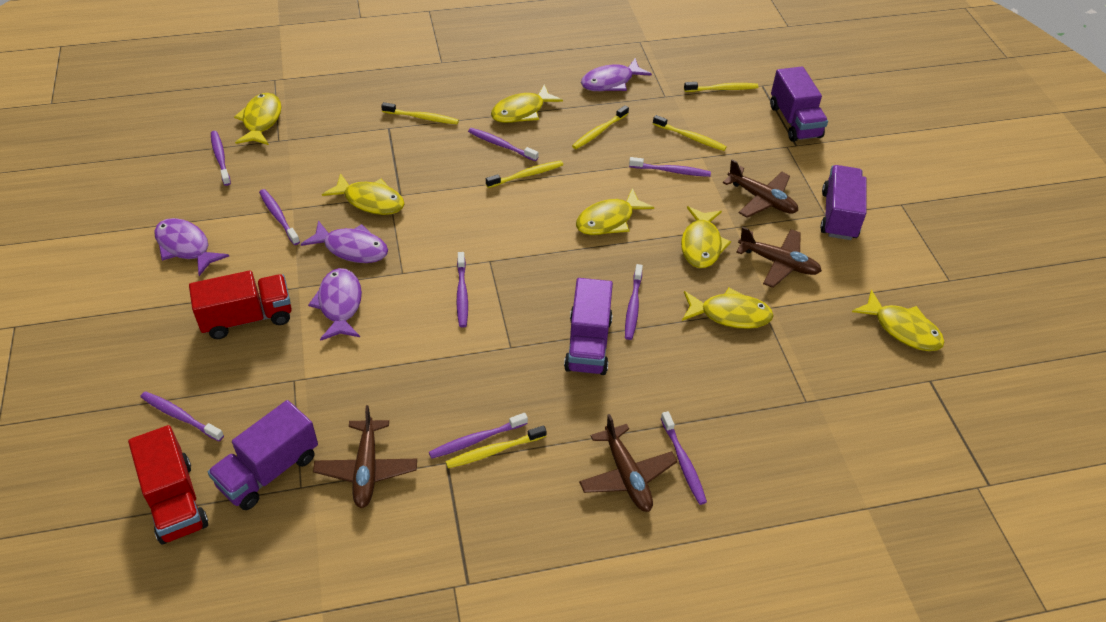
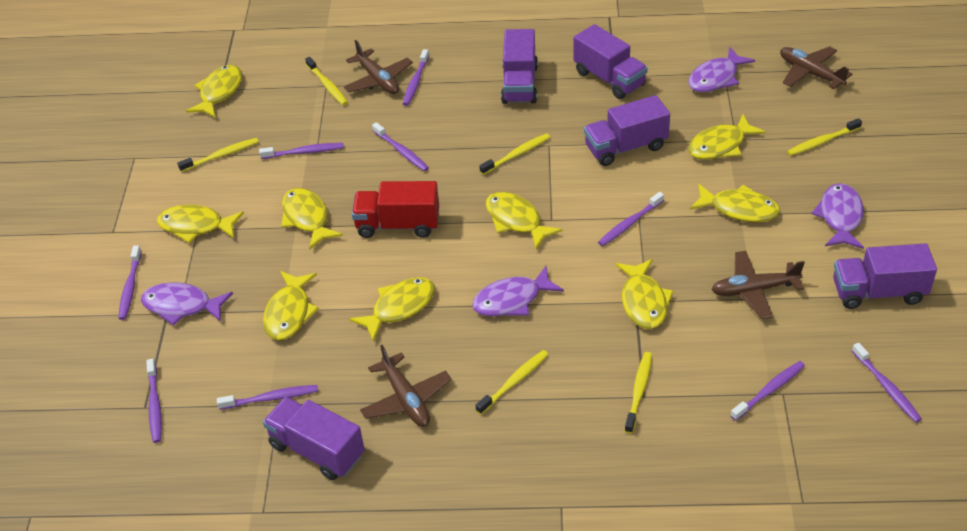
purple truck: 4 -> 5
red truck: 2 -> 1
yellow fish: 7 -> 9

